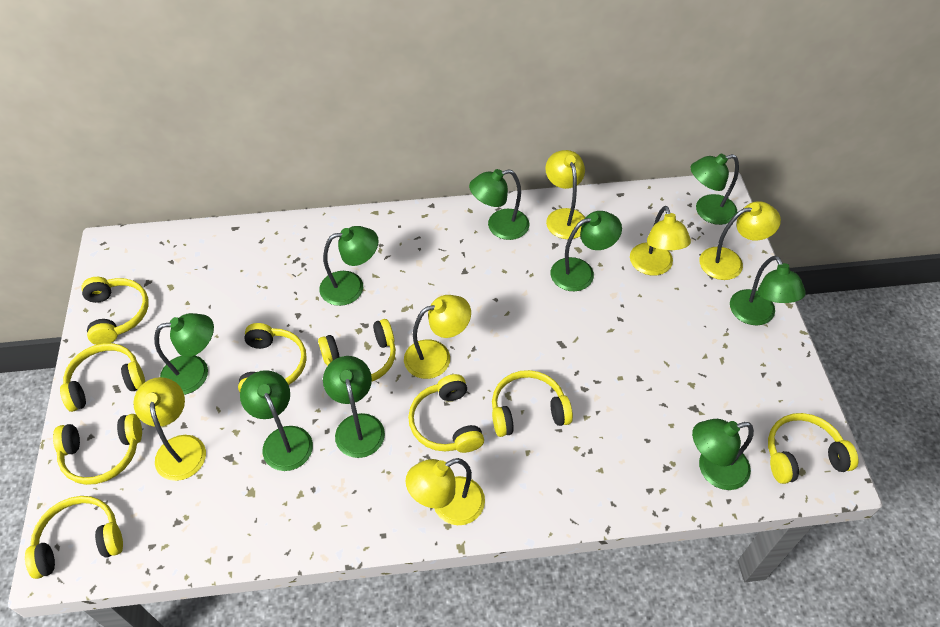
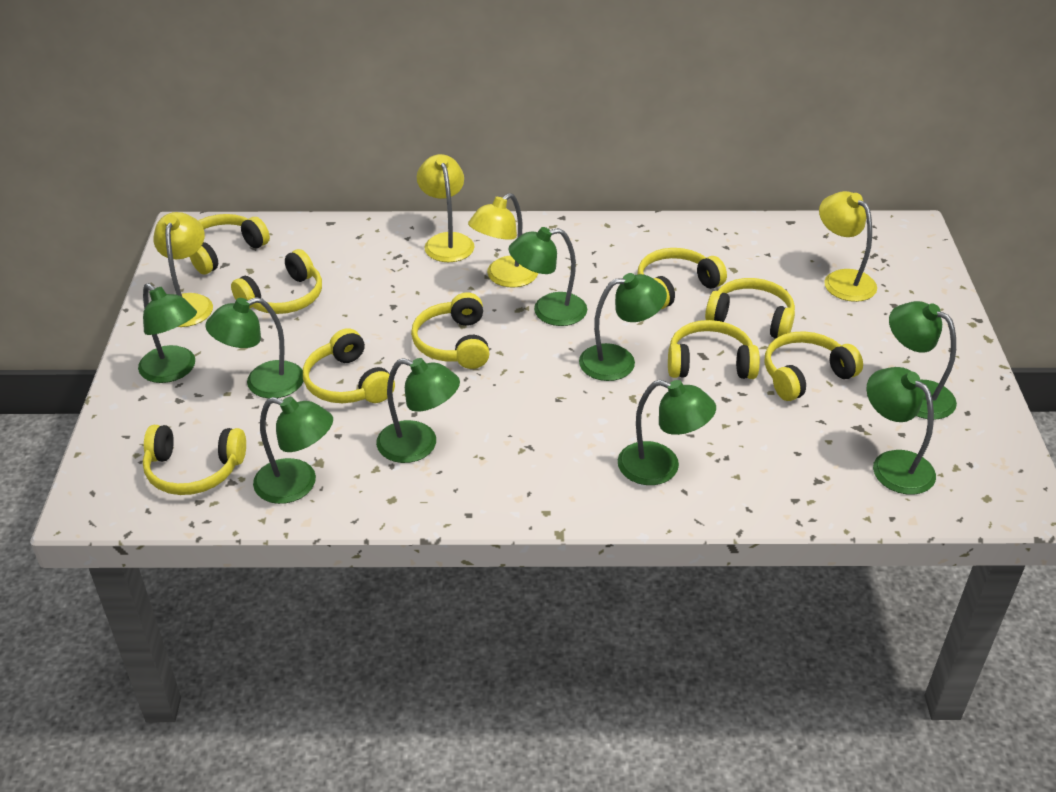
yellow lamp: 6 -> 4

